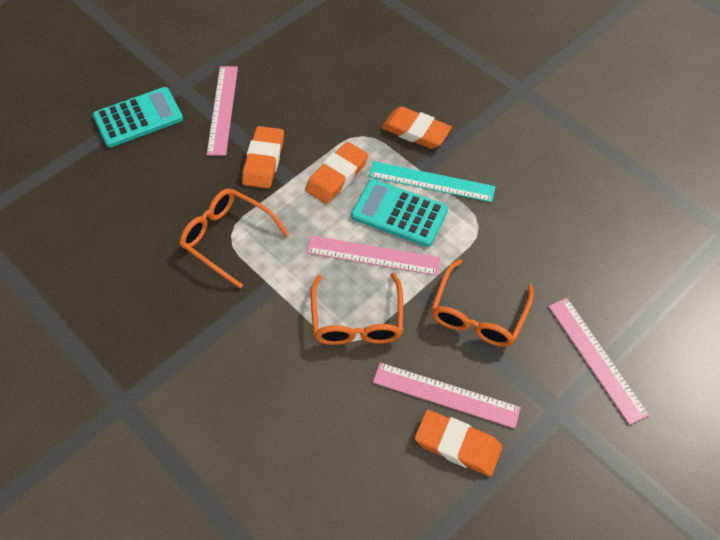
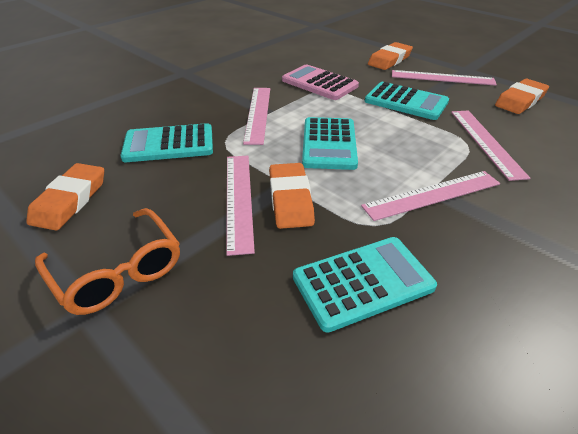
orange glasses: 3 -> 1
pink calculator: 0 -> 1
pink ruler: 4 -> 5
turquoise calculator: 2 -> 4
turquoise ruler: 1 -> 0

